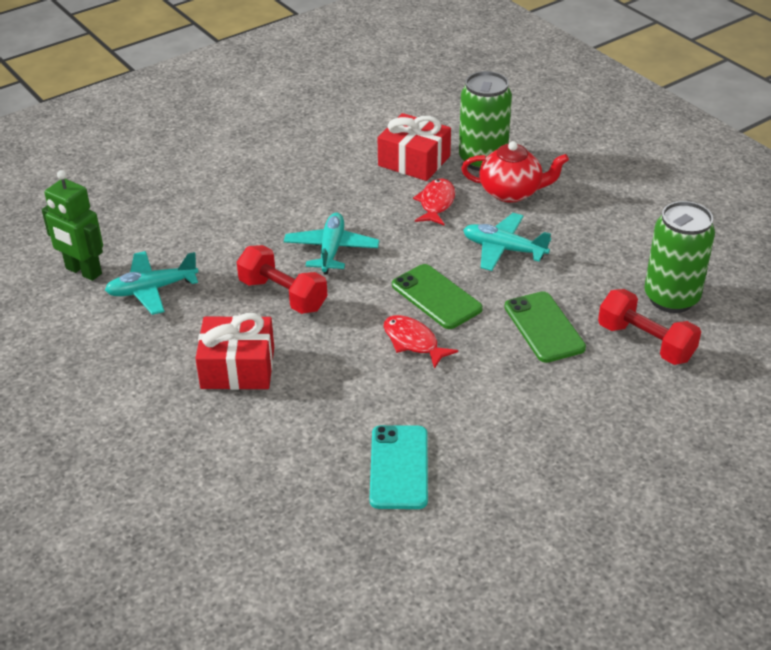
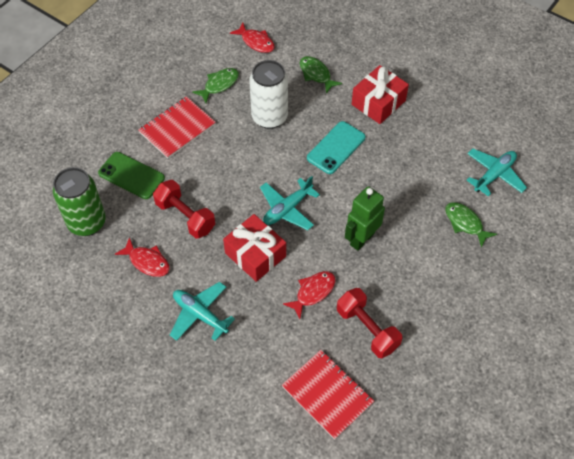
green can: 2 -> 1
green fish: 0 -> 3
green phone: 2 -> 1
red fish: 2 -> 3
red notebook: 0 -> 2
red teapot: 1 -> 0
white can: 0 -> 1

